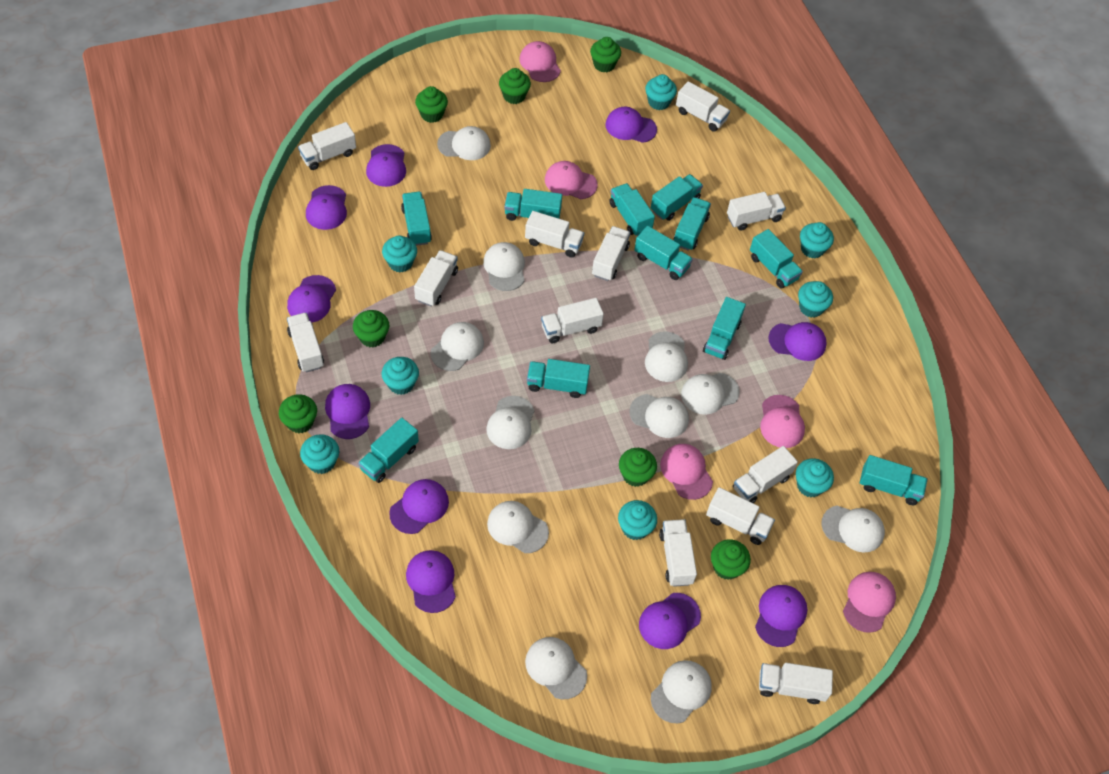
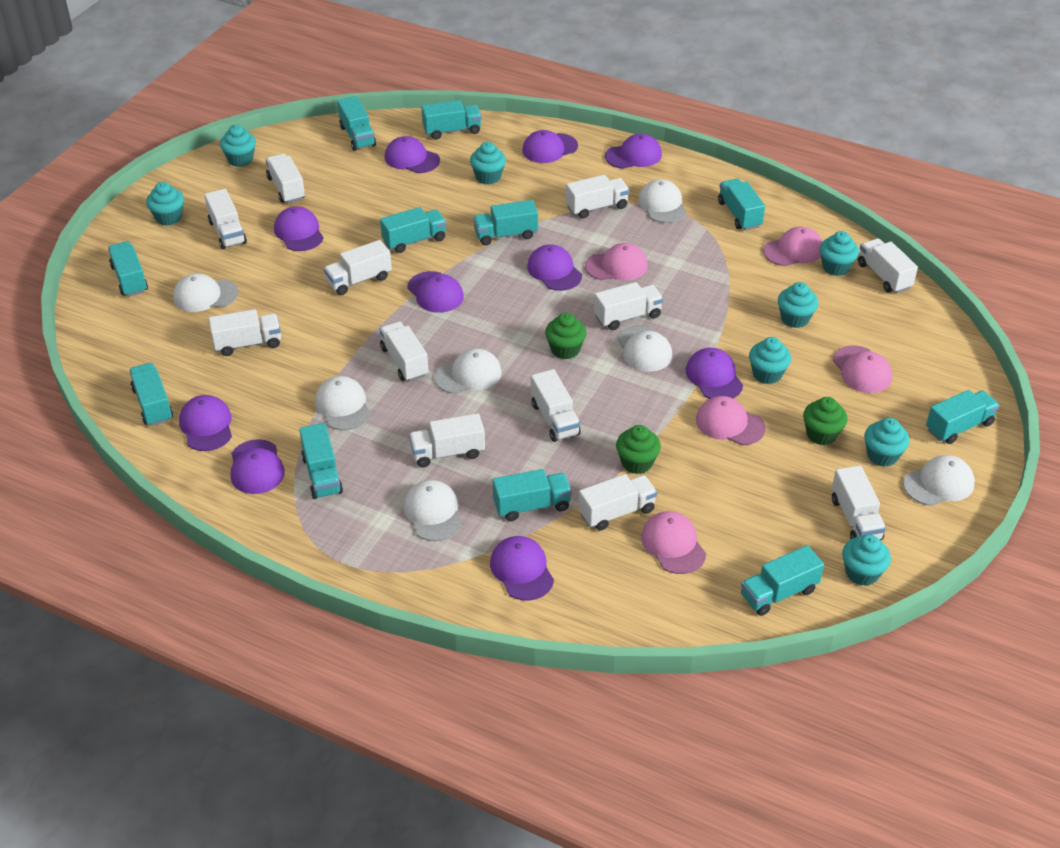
green cupcake: 7 -> 3
white cap: 11 -> 7

